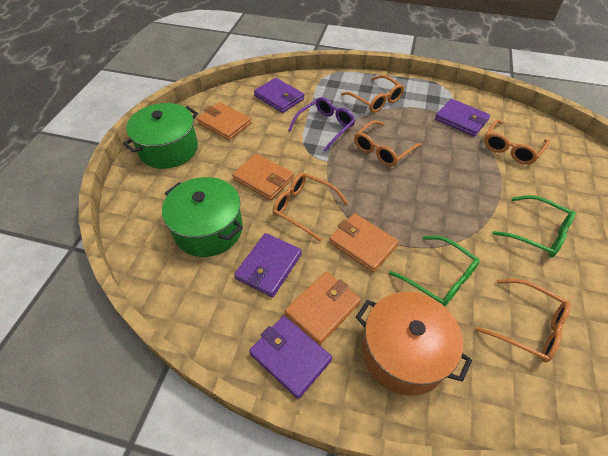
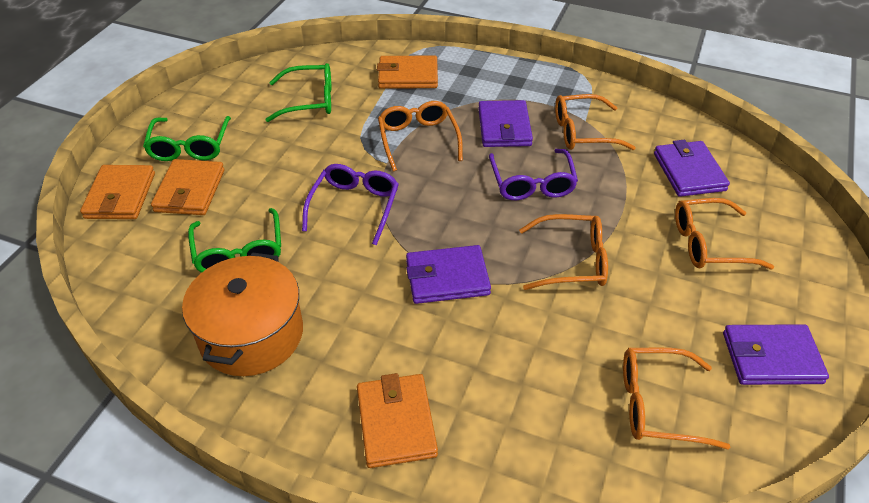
green glasses: 2 -> 3
green pot: 2 -> 0
purple glasses: 1 -> 2

